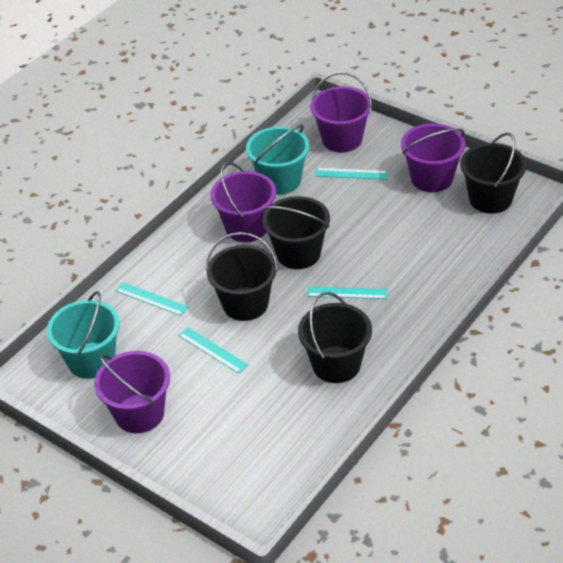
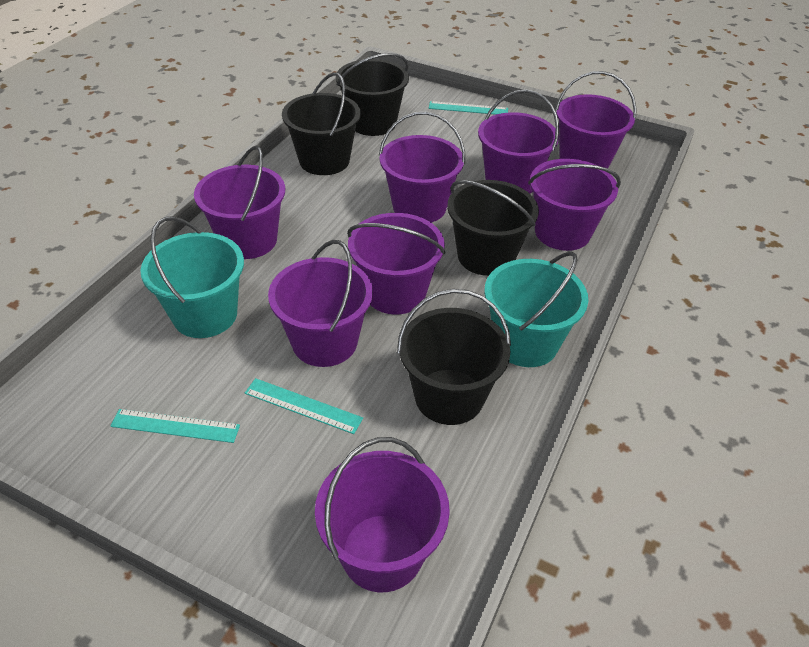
purple bucket: 4 -> 8
turquoise ruler: 4 -> 3

